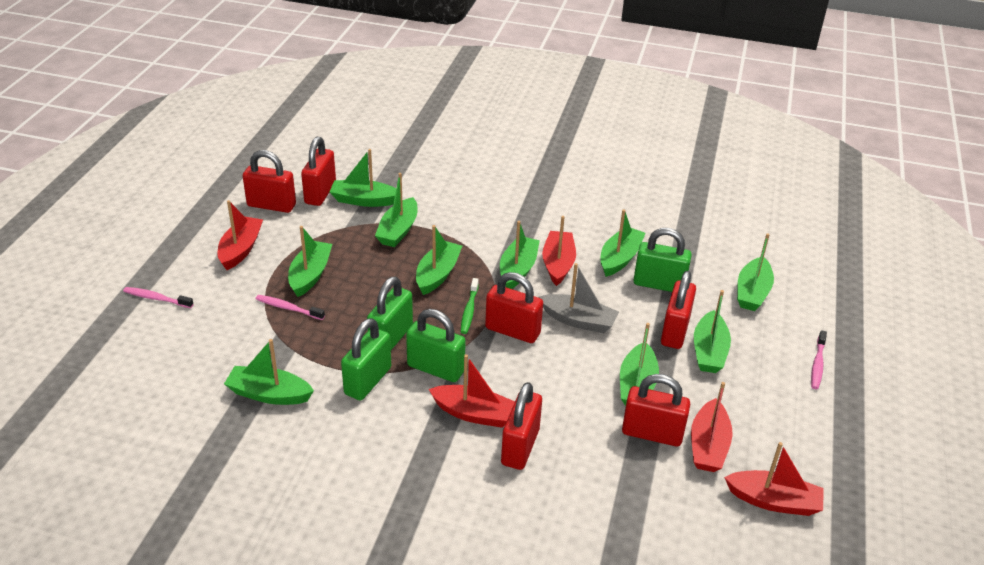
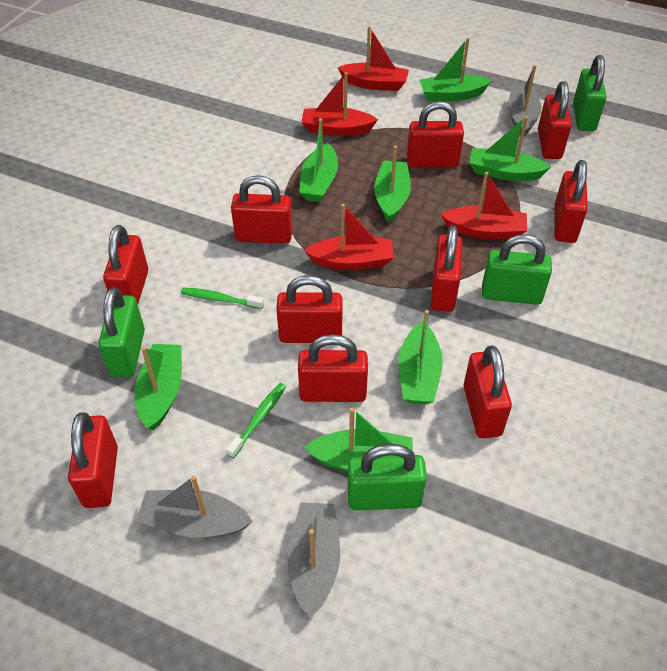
green boat: 10 -> 7
green toothbrush: 1 -> 2
grey boat: 1 -> 3
pink toothbrush: 3 -> 0
red boat: 5 -> 4
red padlock: 6 -> 10

